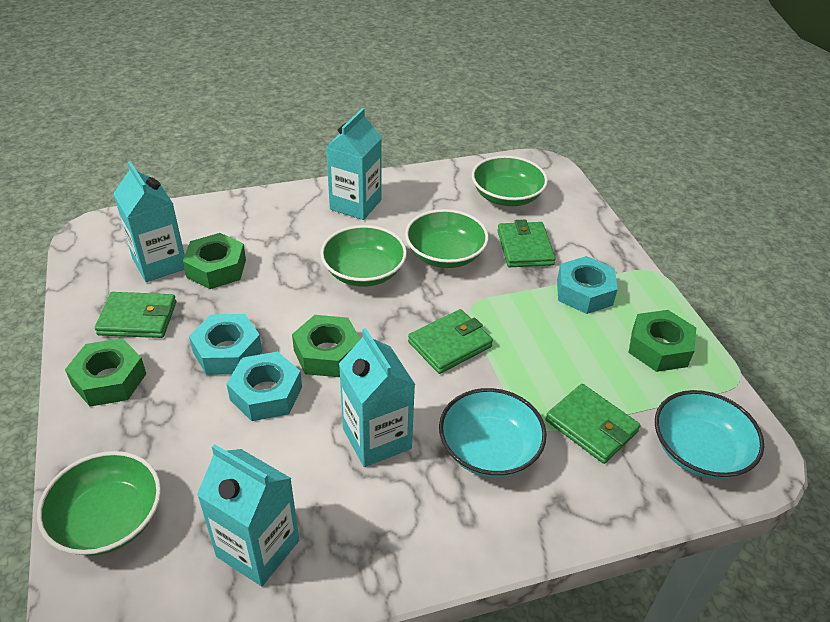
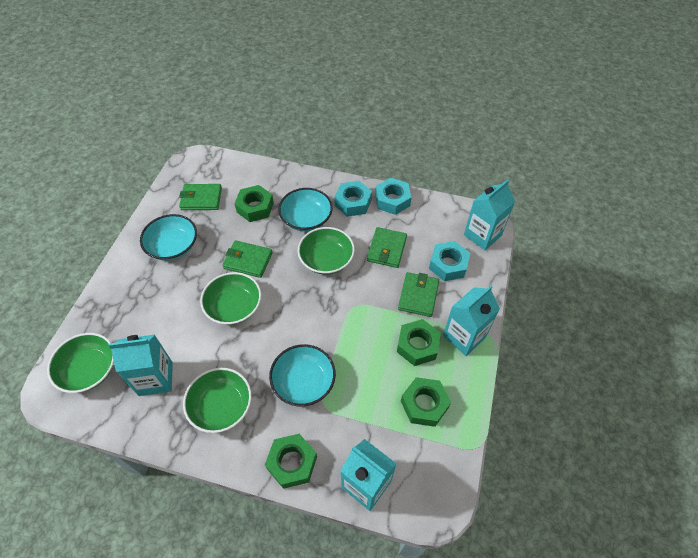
turquoise bowl: 2 -> 3

